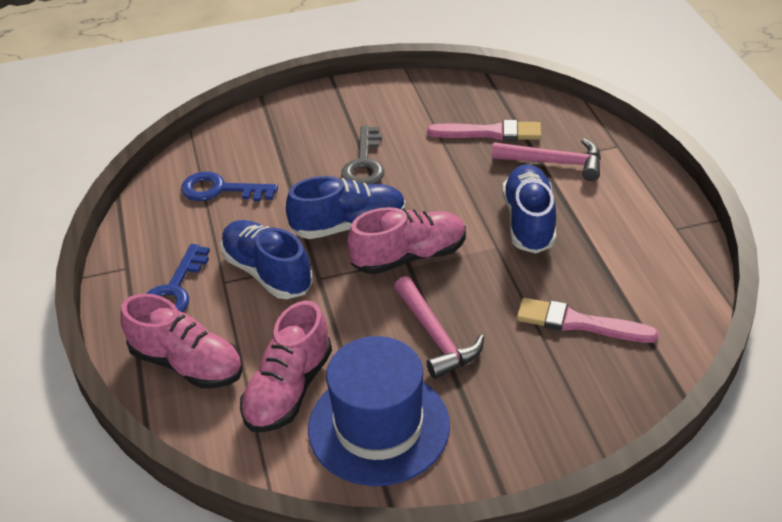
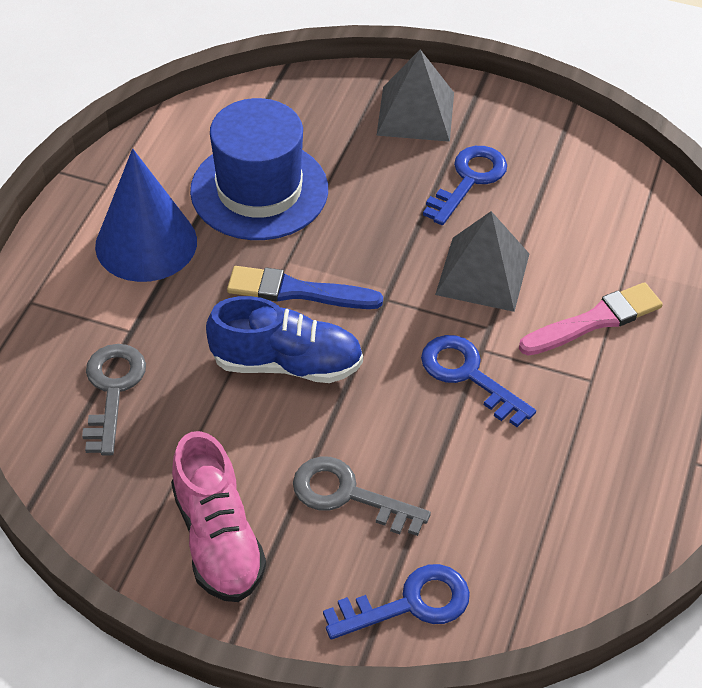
blue brush: 0 -> 1
blue cone: 0 -> 1
blue key: 2 -> 3
blue shoe: 3 -> 1
grey key: 1 -> 2
grey pyramid: 0 -> 2
pink brush: 2 -> 1
pink hammer: 2 -> 0
pink shoe: 3 -> 1

